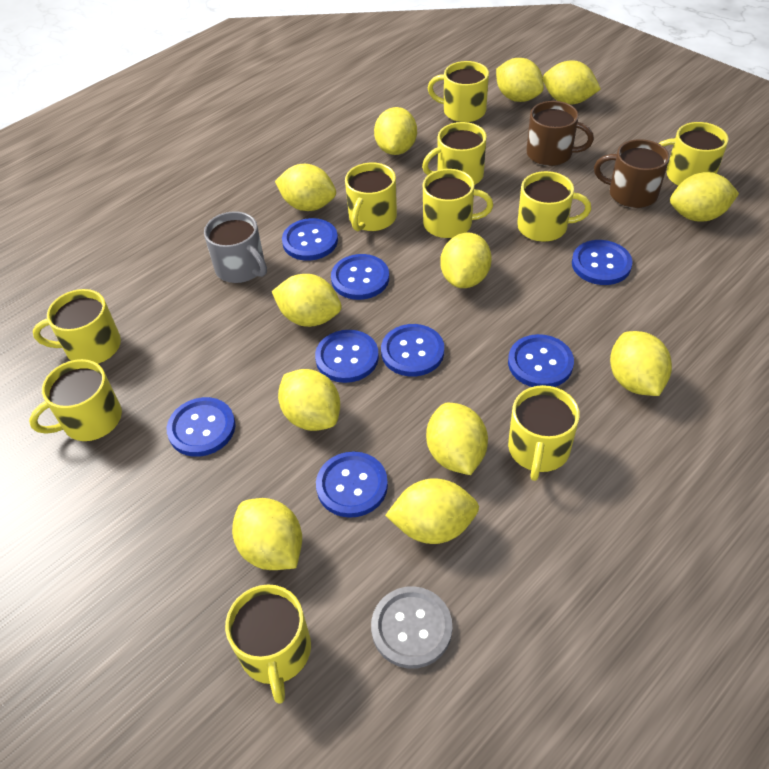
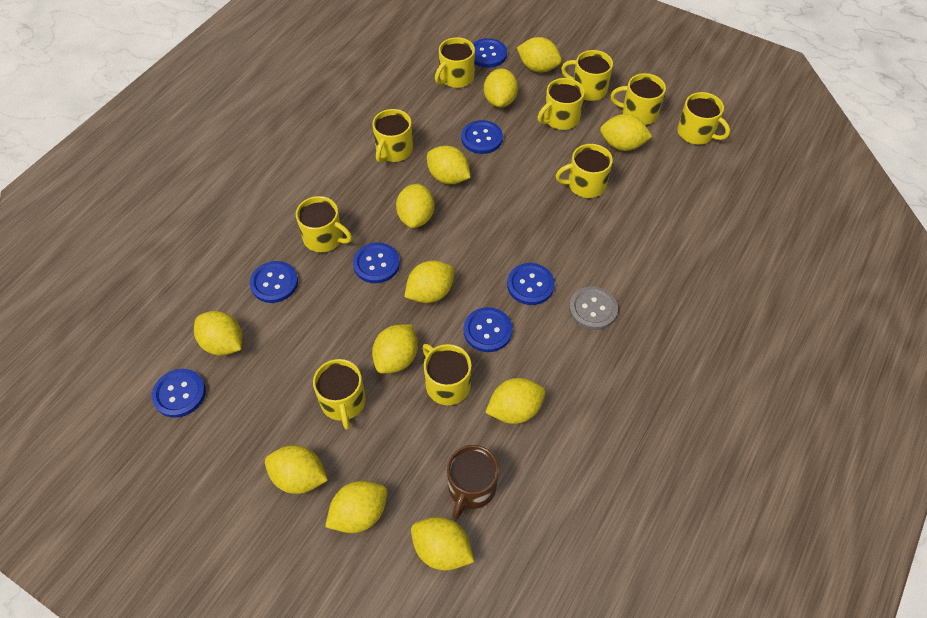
blue button: 8 -> 7
brown mug: 2 -> 1
grey mug: 1 -> 0

